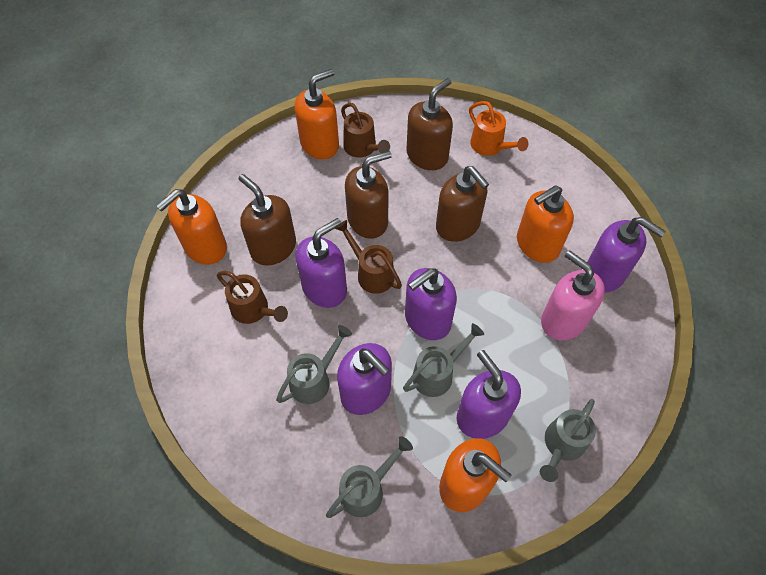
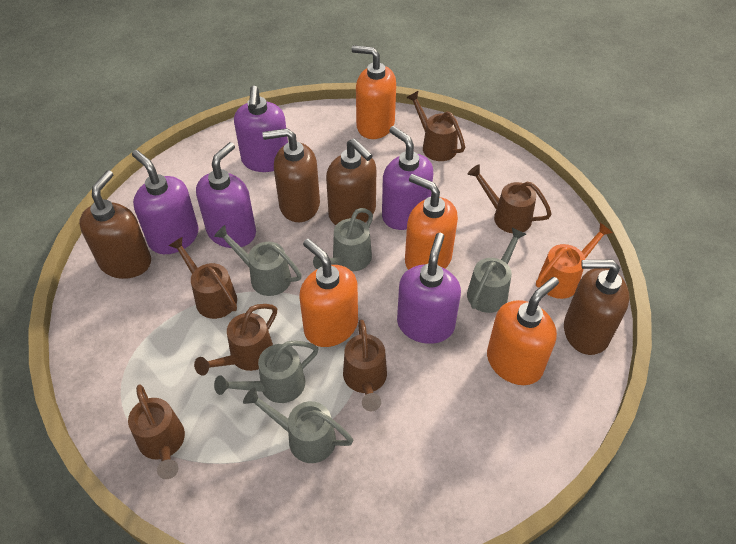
brown watering can: 3 -> 6
grey watering can: 4 -> 5
pink soap dispenser: 1 -> 0

